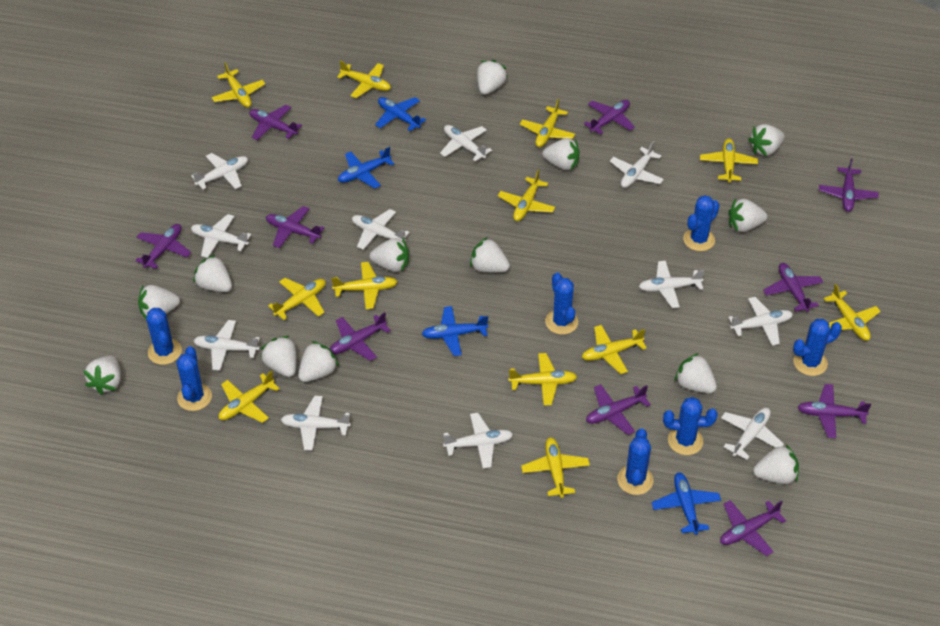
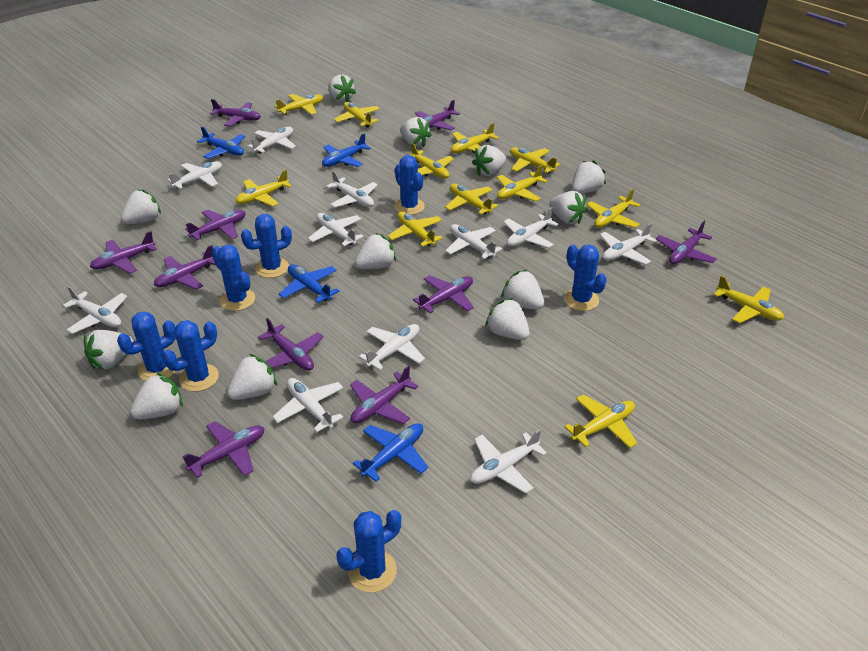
white strawberry: 13 -> 12

